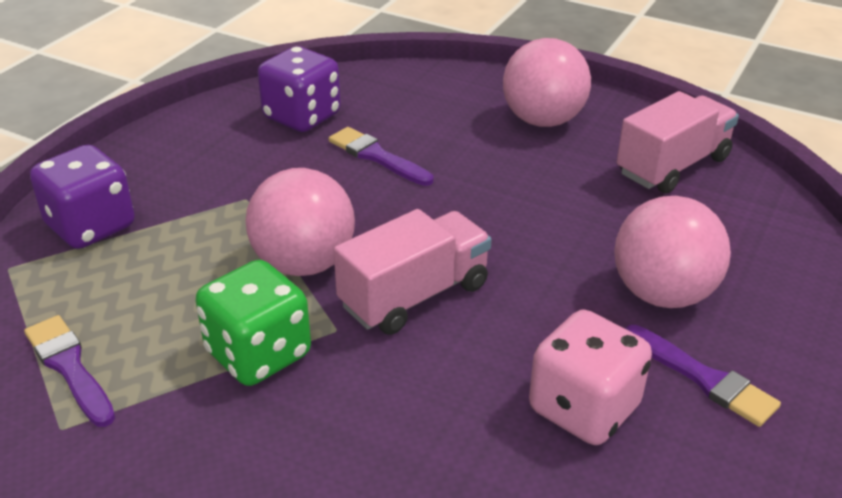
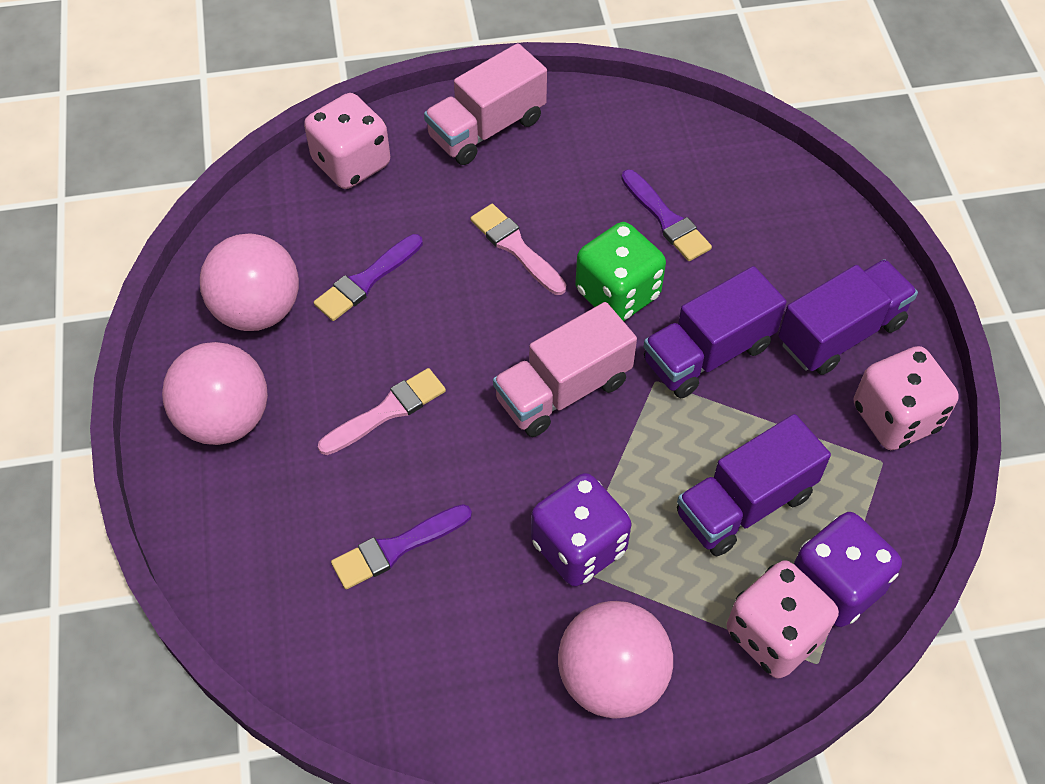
pink brush: 0 -> 2
pink dice: 1 -> 3
purple truck: 0 -> 3

